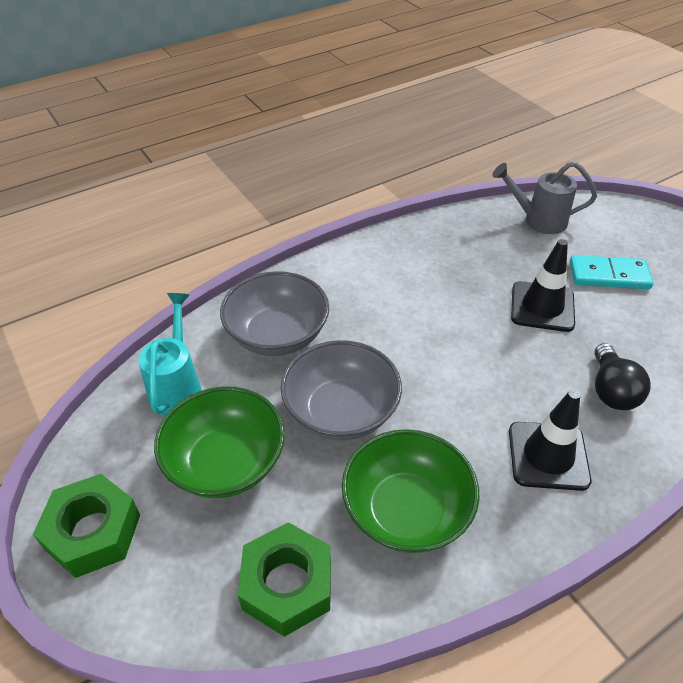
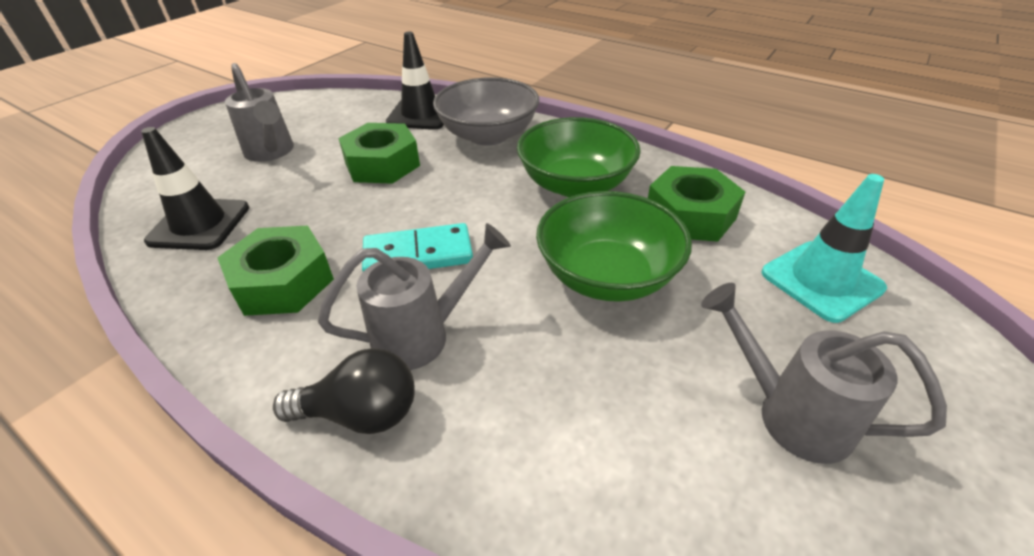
green nut: 2 -> 3
grey bowl: 2 -> 1
grey watering can: 1 -> 3
turquoise traffic cone: 0 -> 1
turquoise watering can: 1 -> 0

